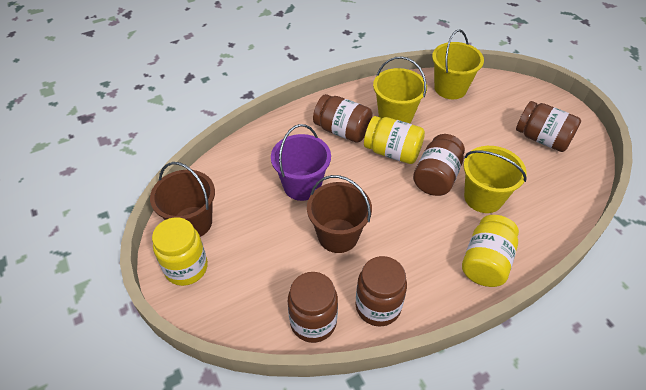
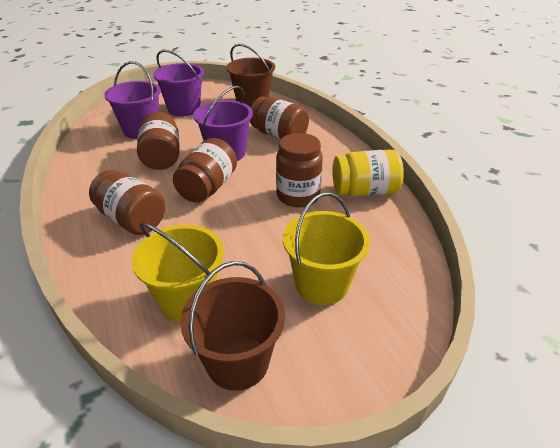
purple bucket: 1 -> 3
yellow bucket: 3 -> 2
yellow jar: 3 -> 1

